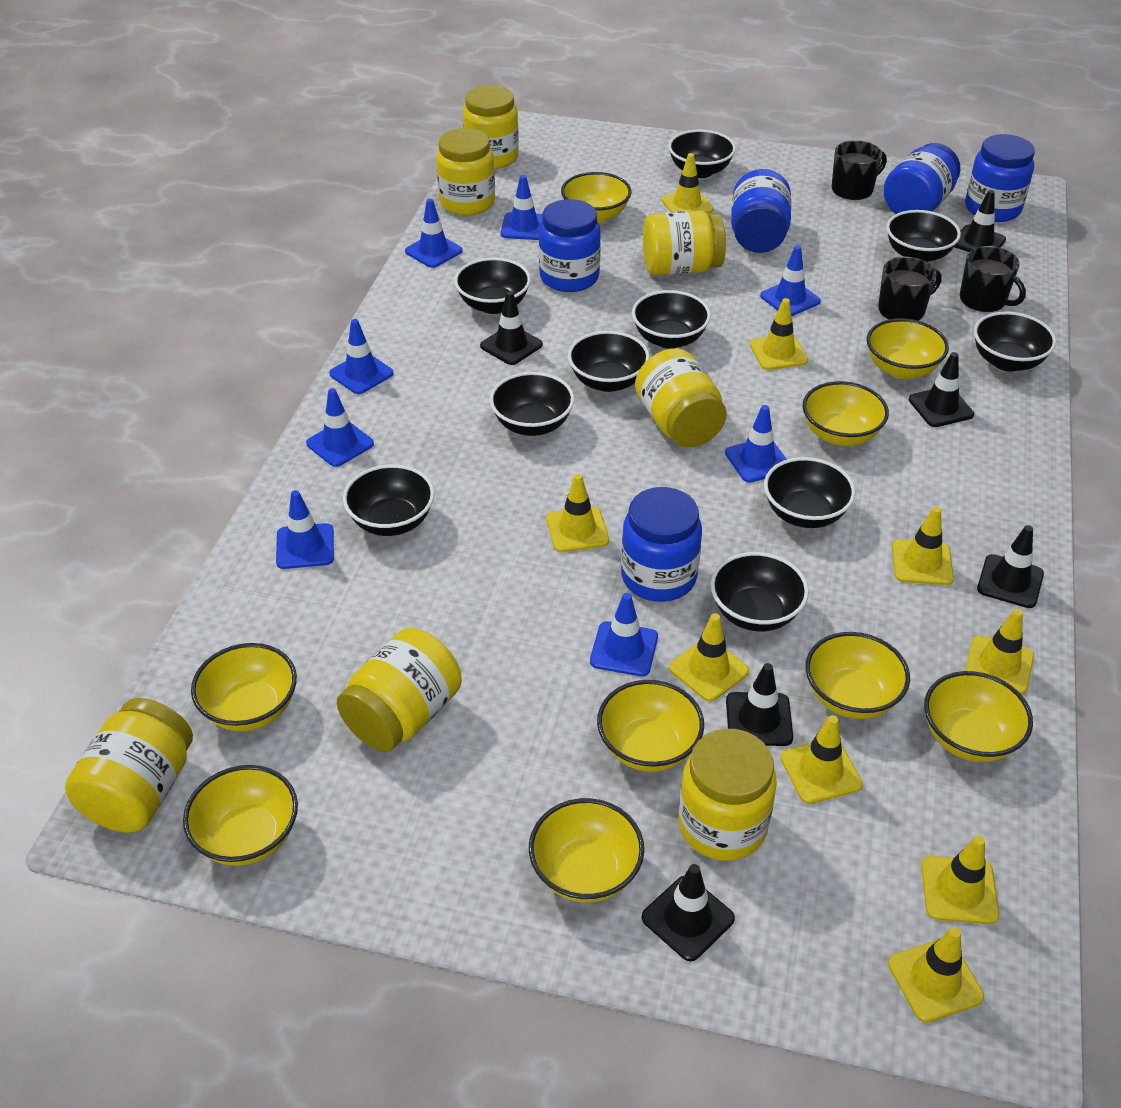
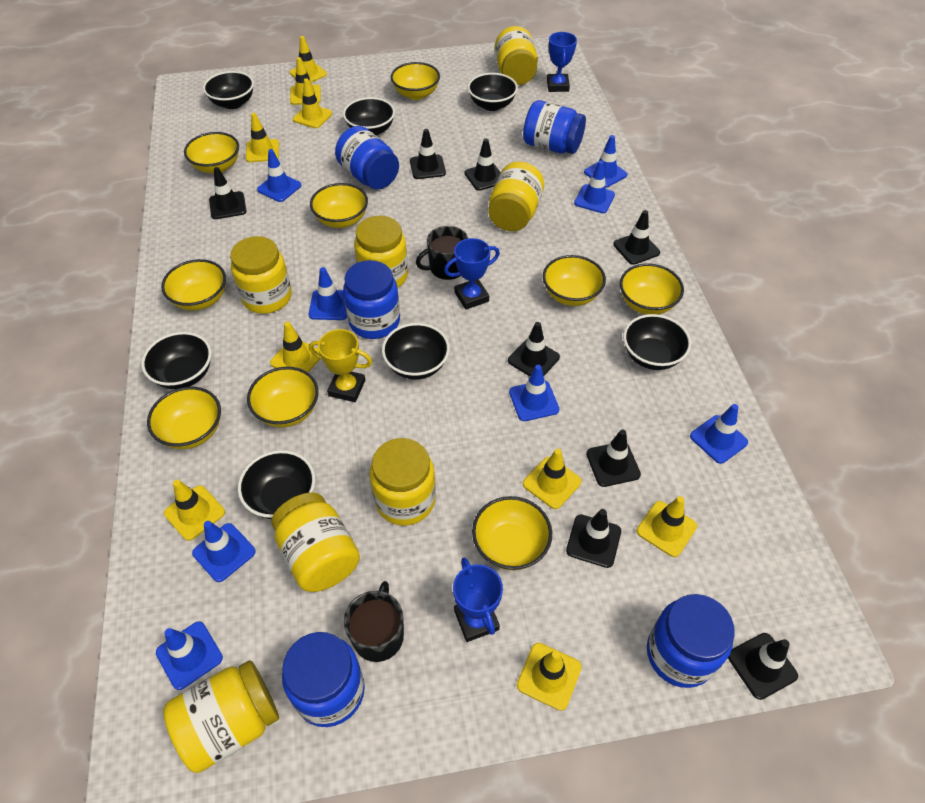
black bowl: 10 -> 7
black mug: 3 -> 2
black traffic cone: 6 -> 8
blue trophy: 0 -> 3
yellow trophy: 0 -> 1

